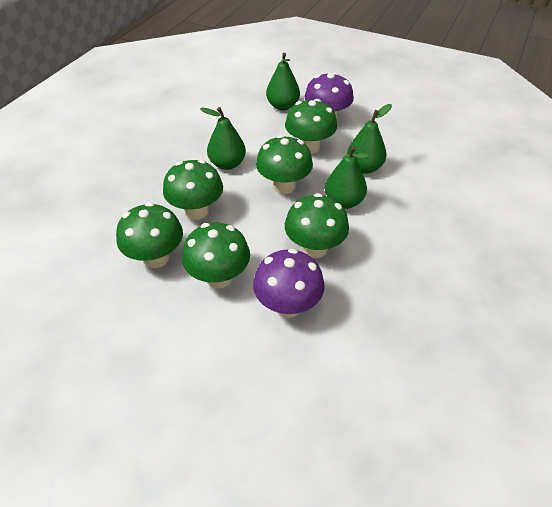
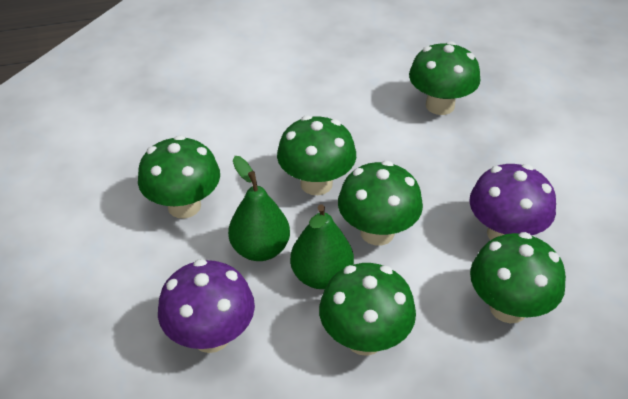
green pear: 4 -> 2

